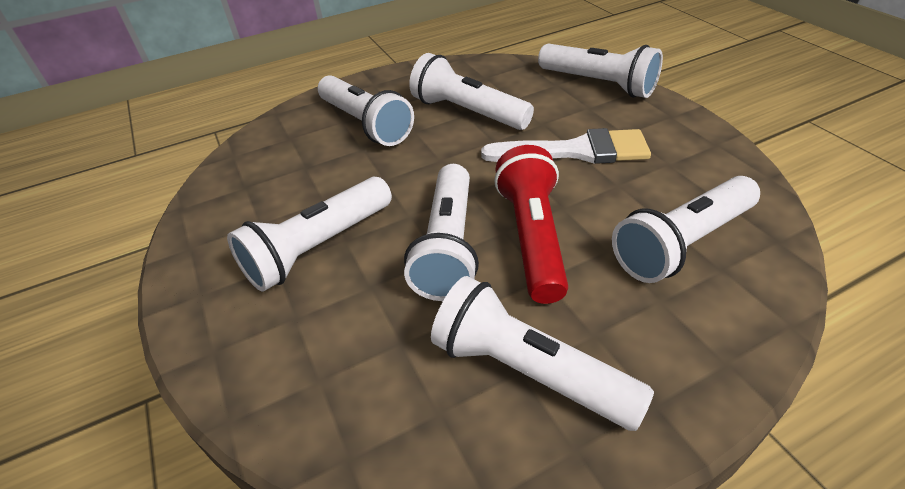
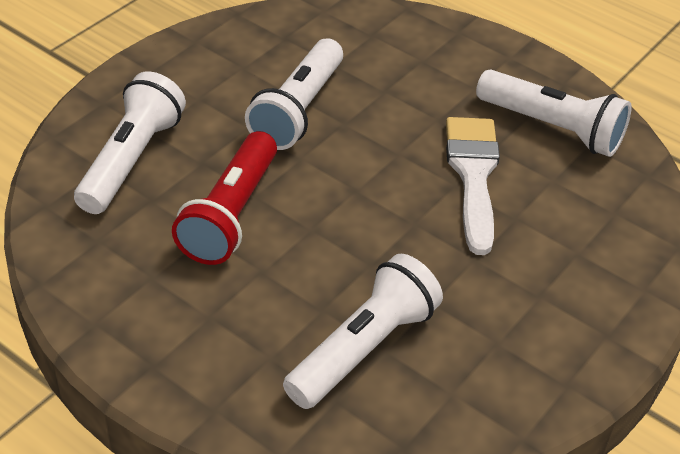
white flashlight: 7 -> 4

